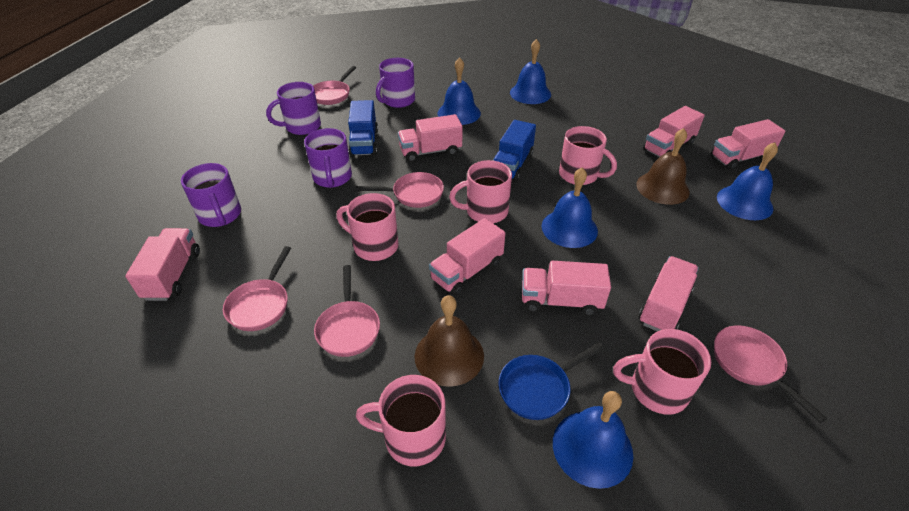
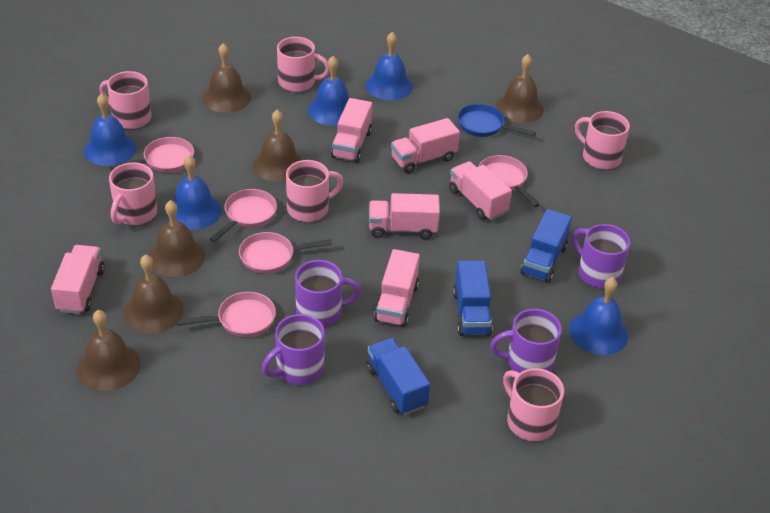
blue truck: 2 -> 3
brown bell: 2 -> 6
pink mug: 5 -> 6
pink truck: 7 -> 6

